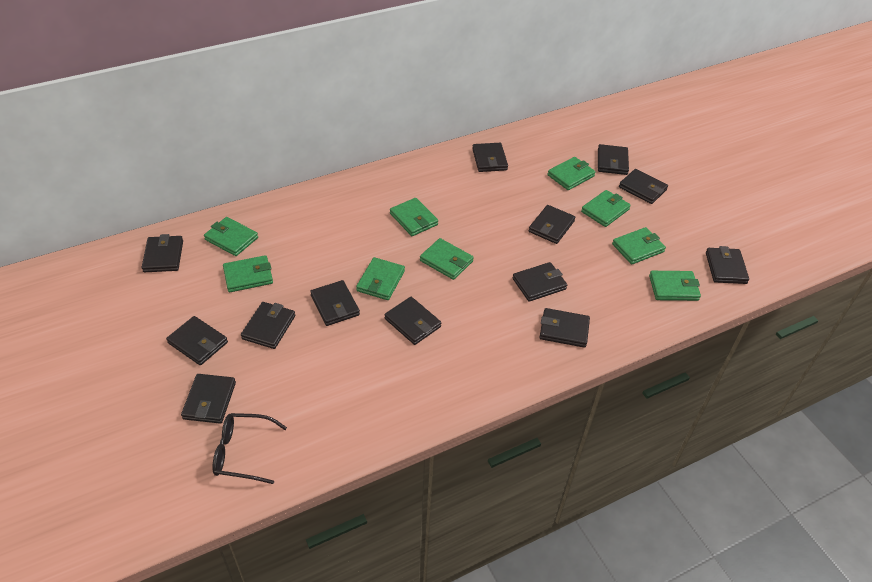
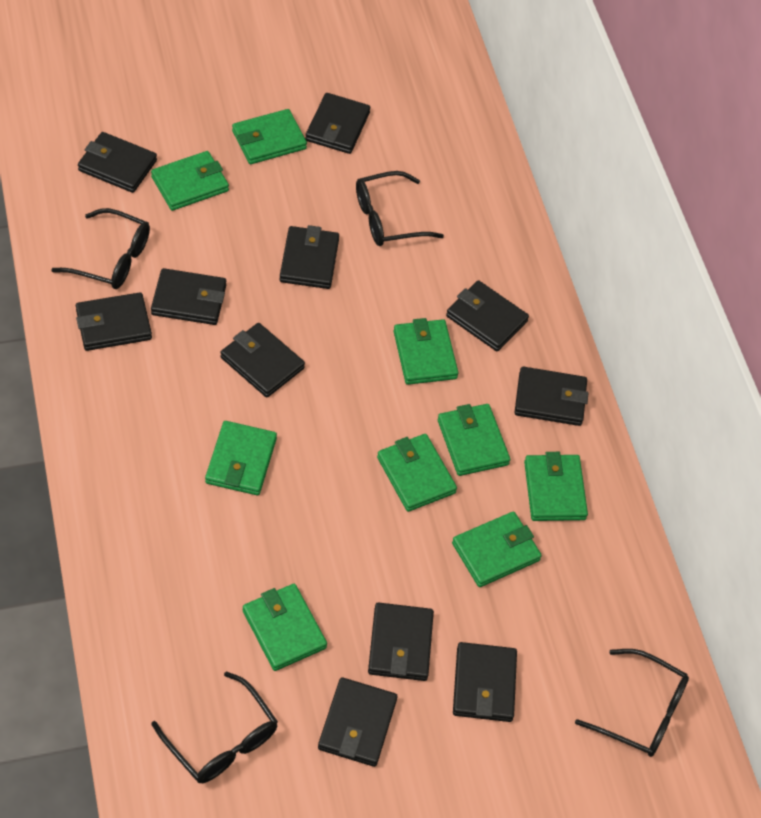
black glasses: 1 -> 4
black wallet: 13 -> 11

